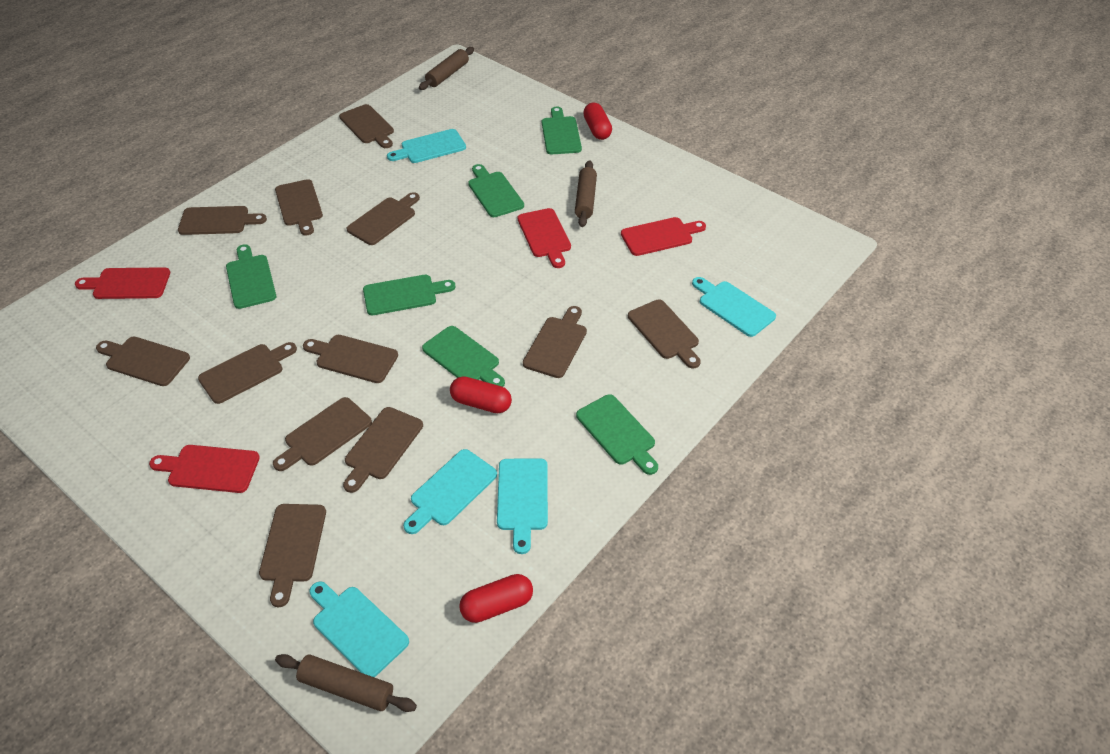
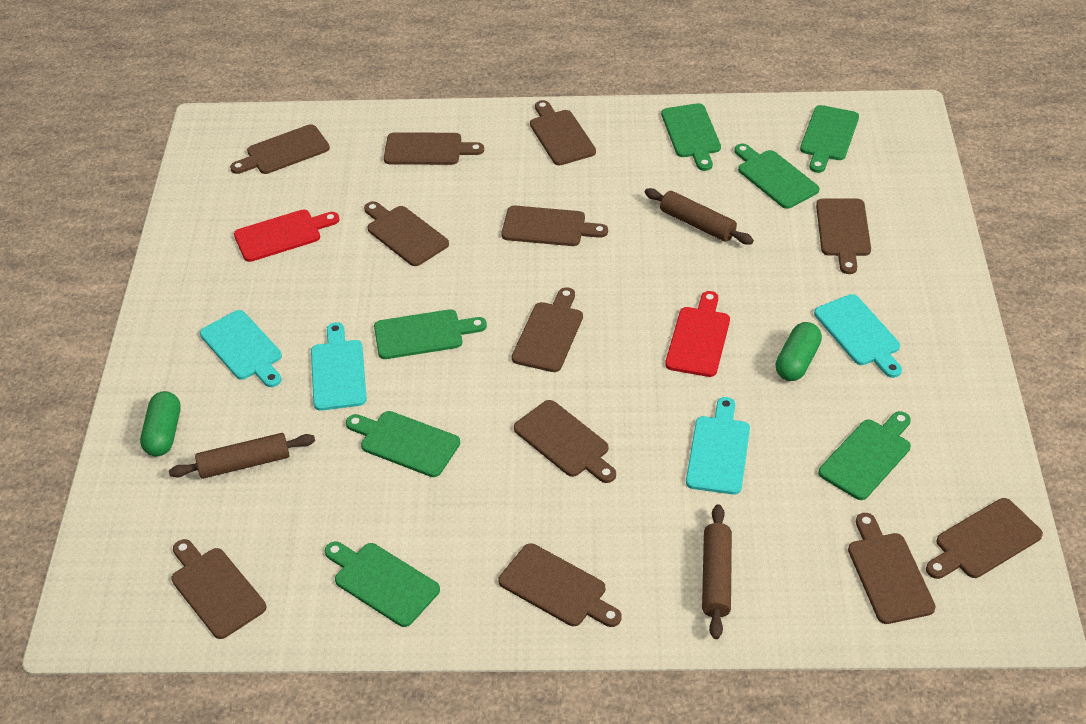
green capsule: 0 -> 2
green cutting board: 6 -> 7
red capsule: 3 -> 0
red cutting board: 4 -> 2
turquoise cutting board: 5 -> 4

